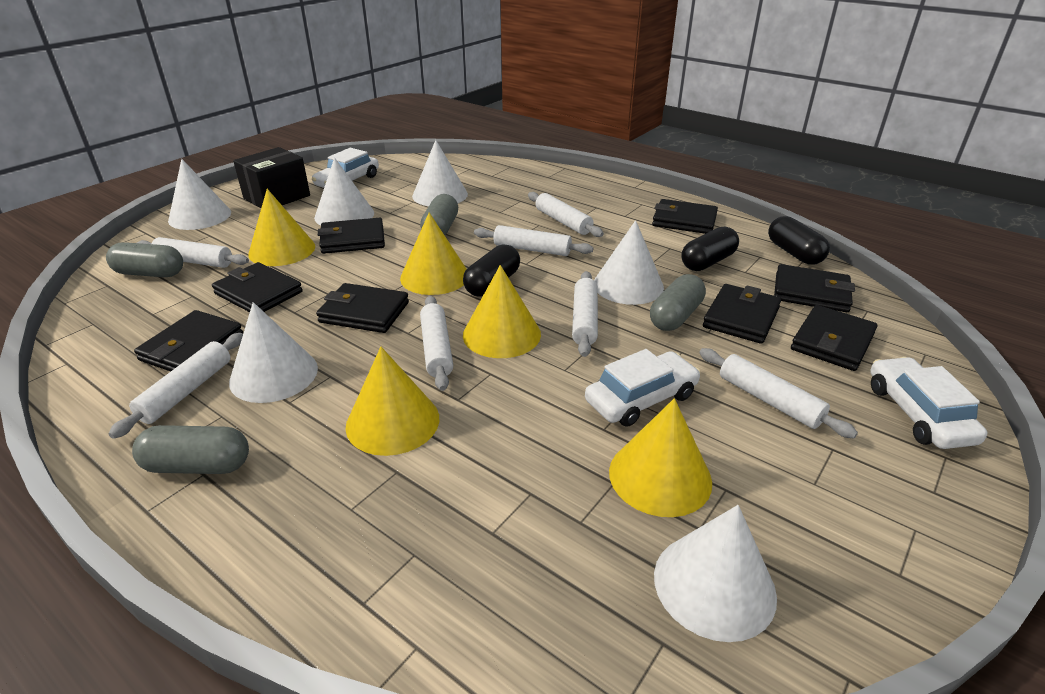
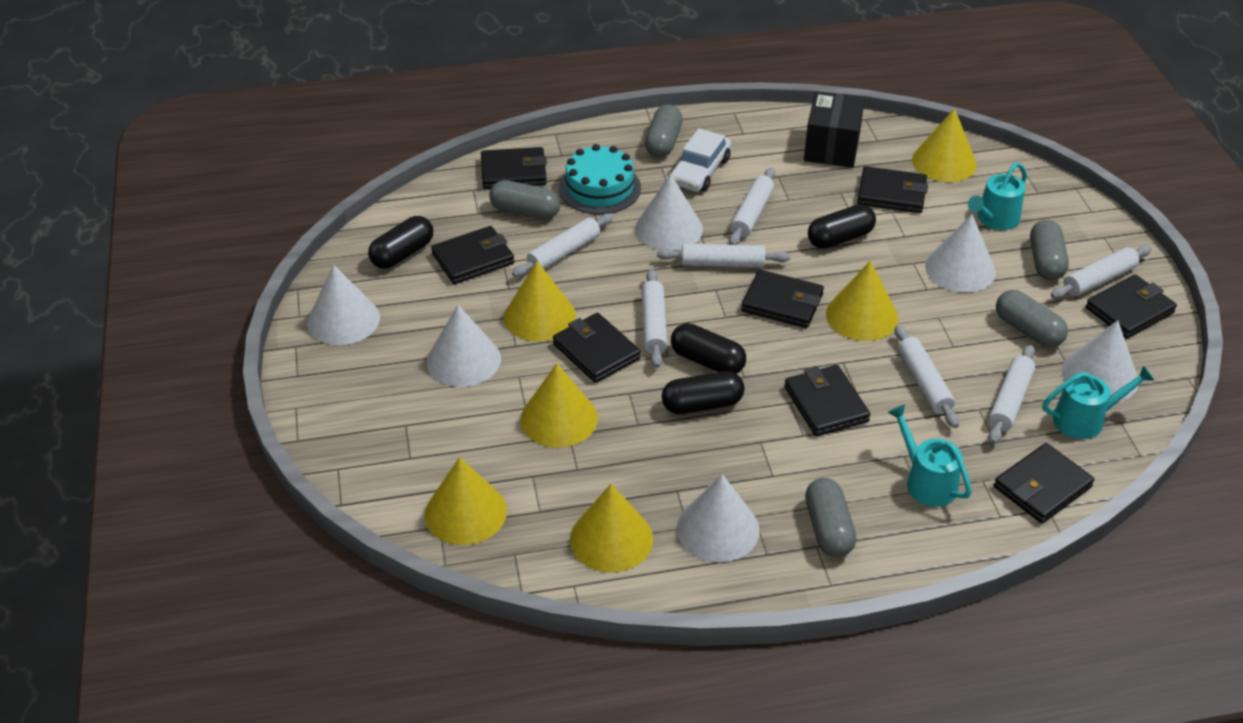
black capsule: 3 -> 4
grey capsule: 4 -> 5
turquoise cake: 0 -> 1
turquoise watering can: 0 -> 3
white car: 3 -> 1
yellow cone: 5 -> 6

